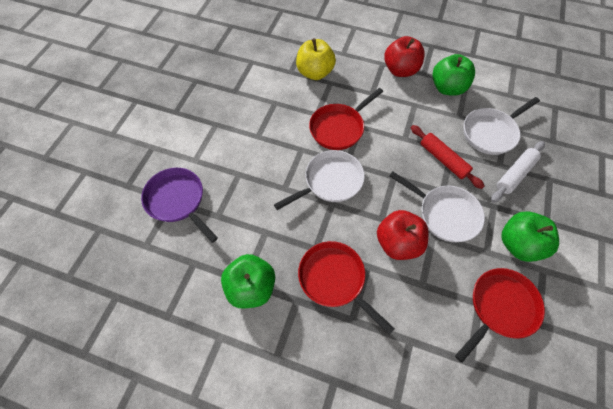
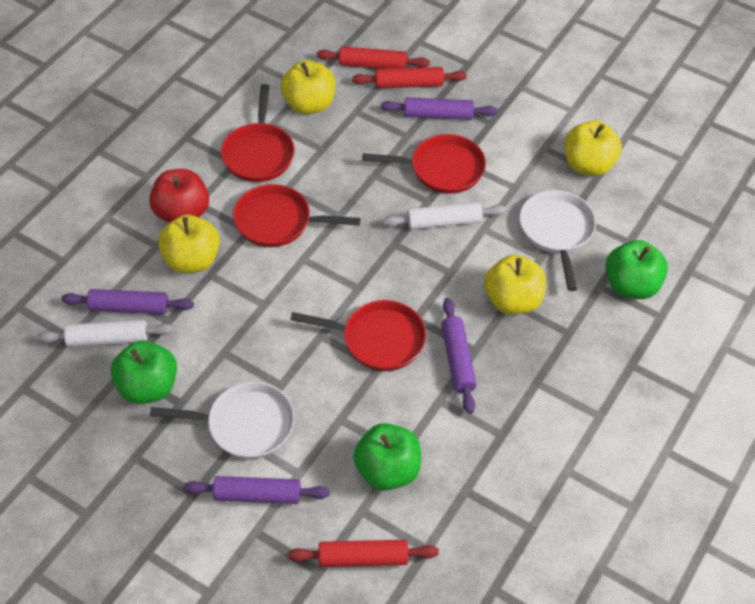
purple pan: 1 -> 0
purple rolling pin: 0 -> 4
red apple: 2 -> 1
red pan: 3 -> 4
red rolling pin: 1 -> 3
white pan: 3 -> 2
white rolling pin: 1 -> 2
yellow apple: 1 -> 4

